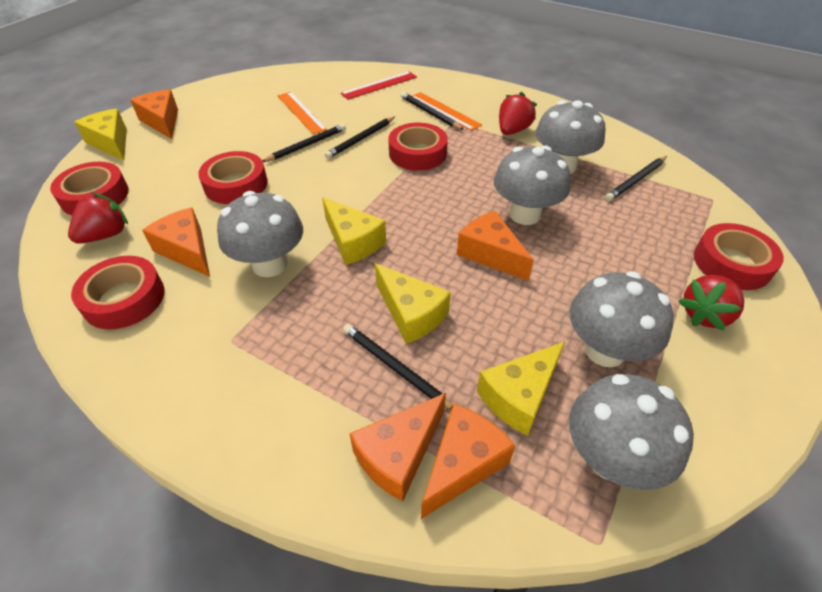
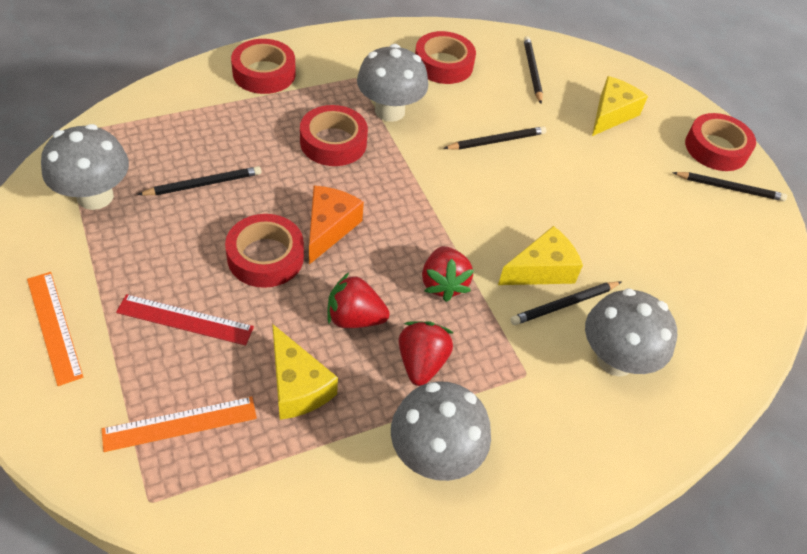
grey mushroom: 5 -> 4
orange cheese: 5 -> 1
yellow cheese: 4 -> 3

